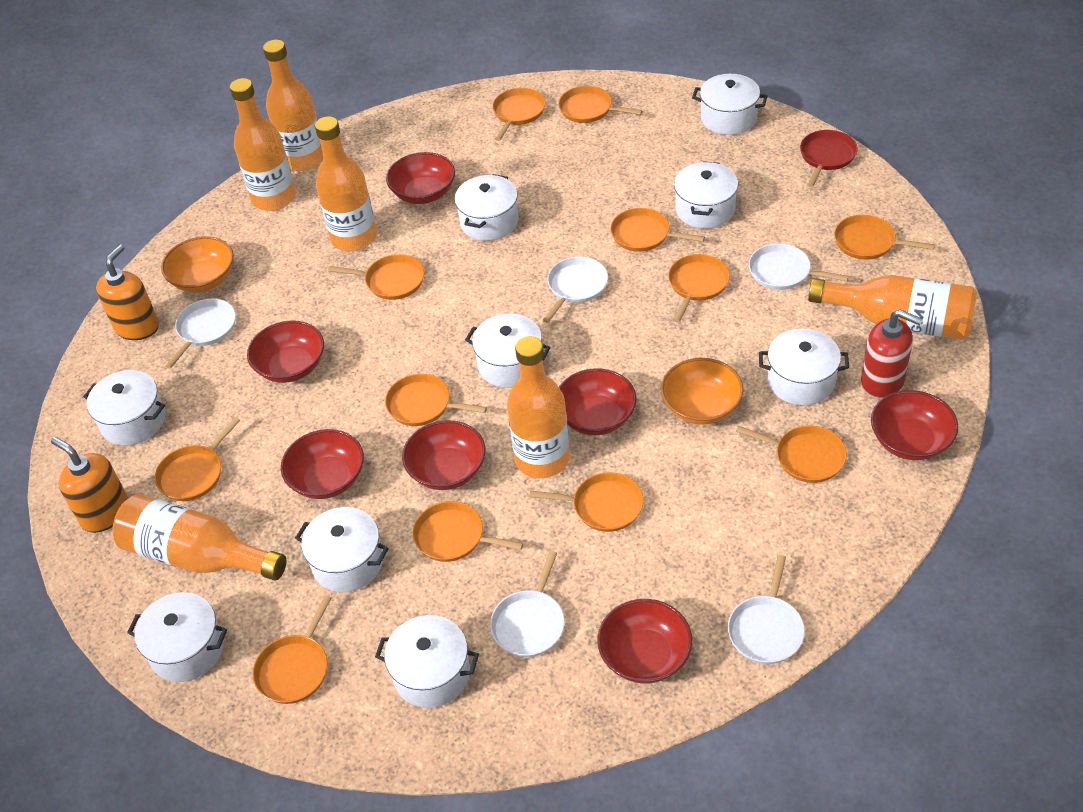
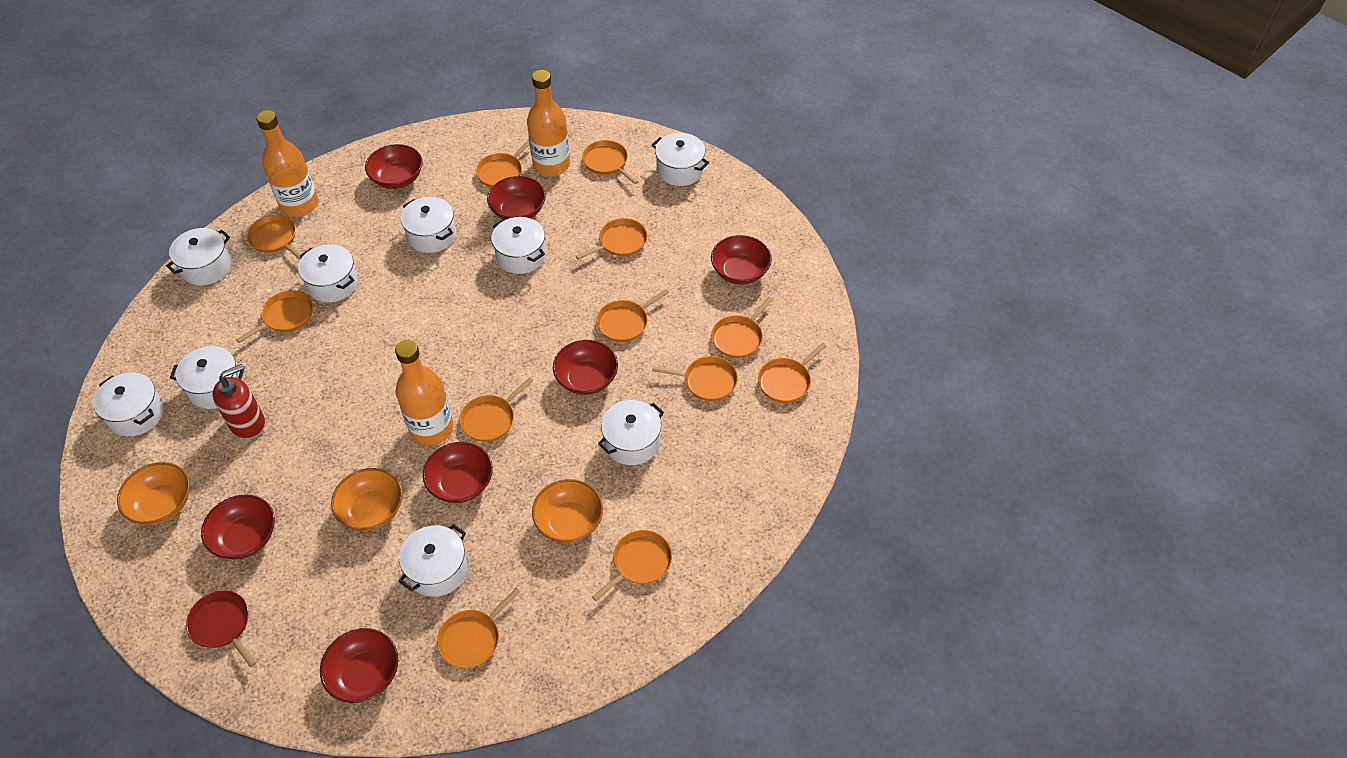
orange bottle: 6 -> 3
orange bowl: 2 -> 3
orange soap dispenser: 2 -> 0
white pan: 5 -> 0

